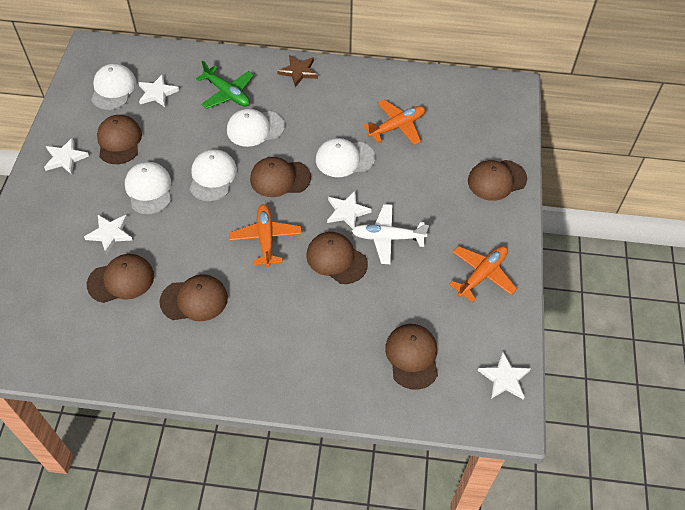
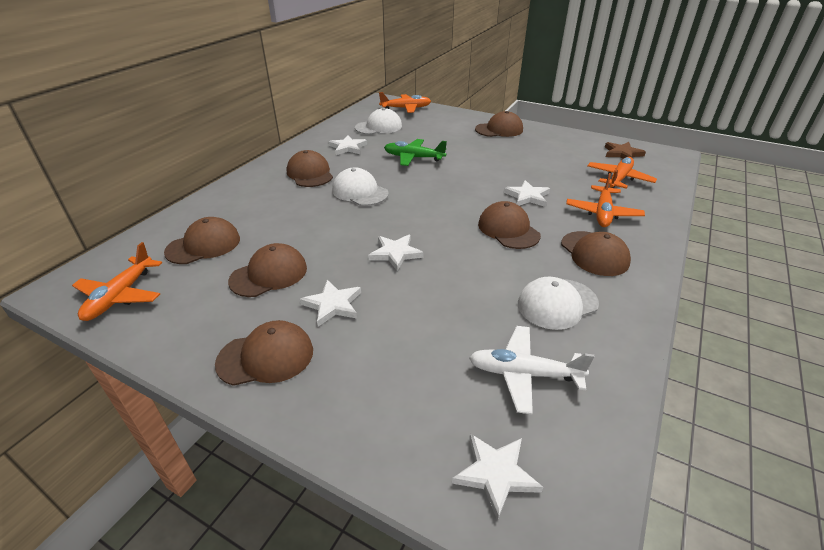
orange plane: 3 -> 4
white cap: 5 -> 3

